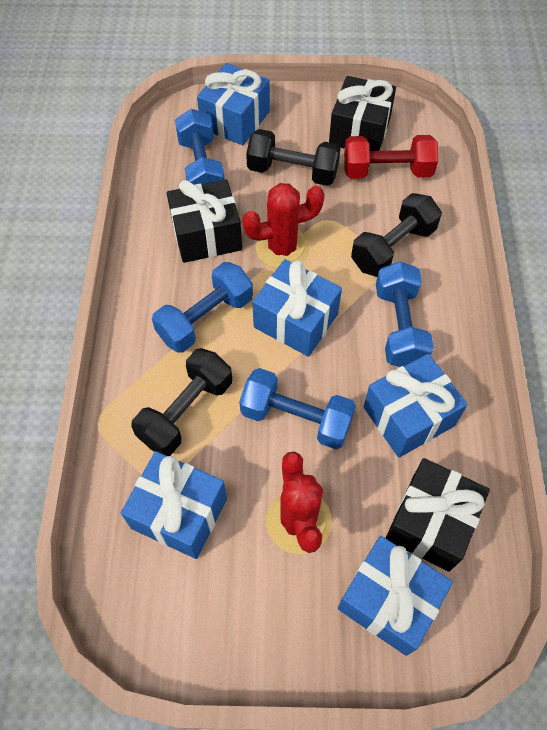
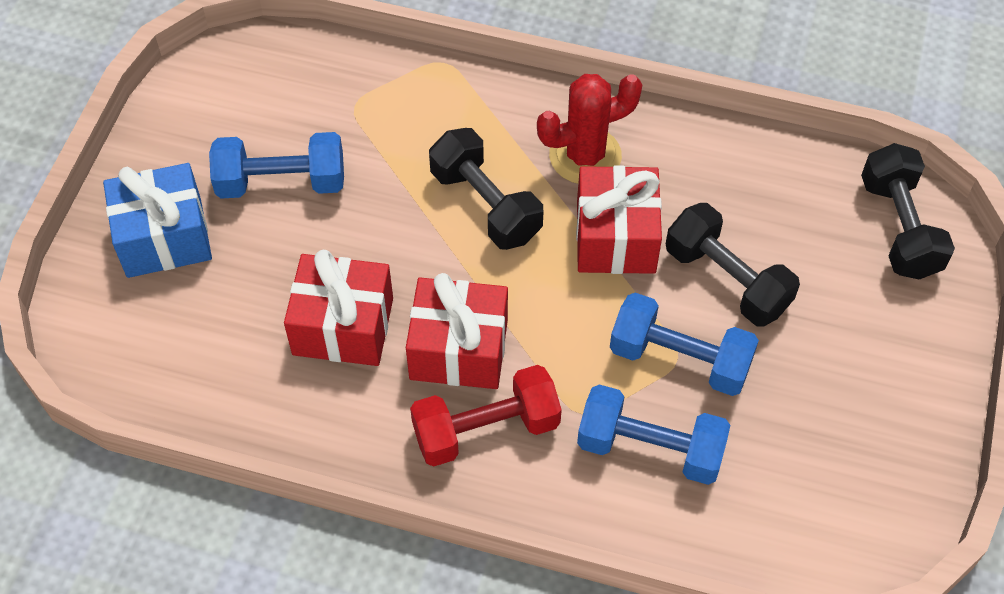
black gift: 3 -> 0
blue dumbbell: 4 -> 3
blue gift: 5 -> 1
red cactus: 2 -> 1
red gift: 0 -> 3

